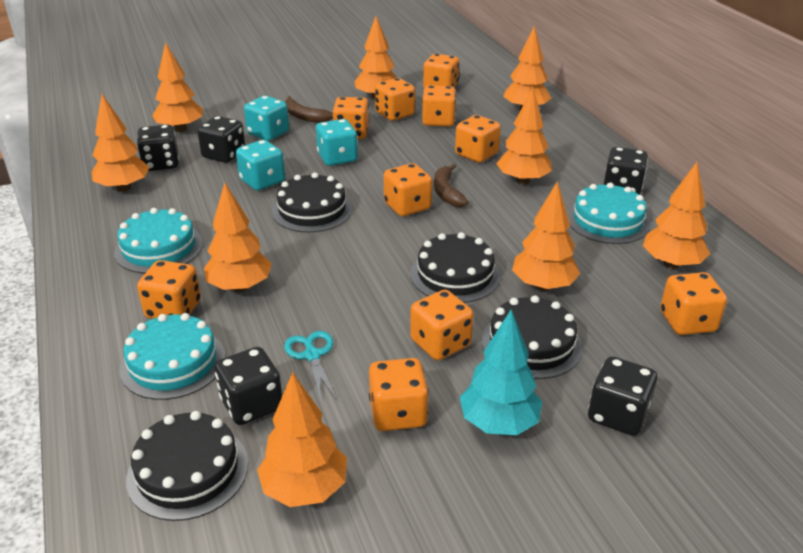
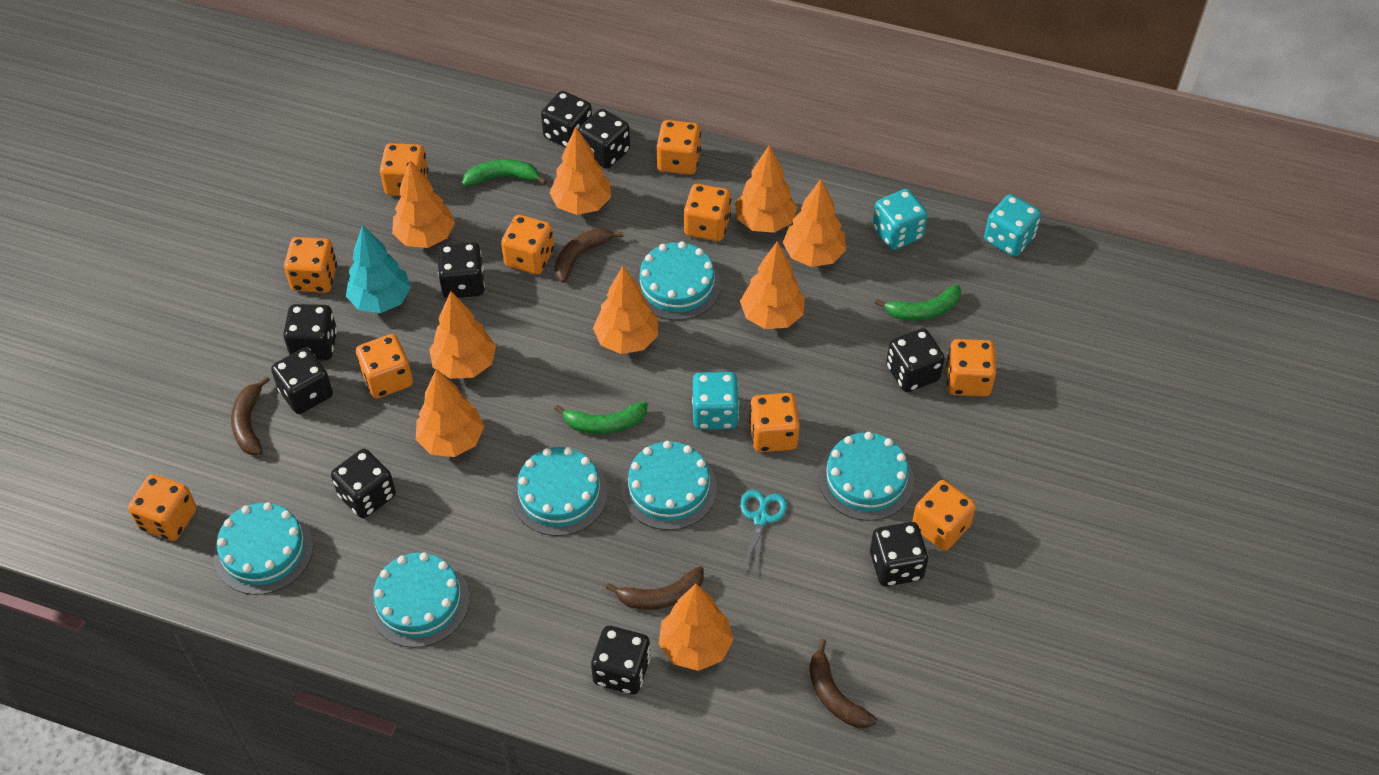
black cake: 4 -> 0
black dice: 5 -> 9
brown banana: 2 -> 4
green banana: 0 -> 3
turquoise cake: 3 -> 6

